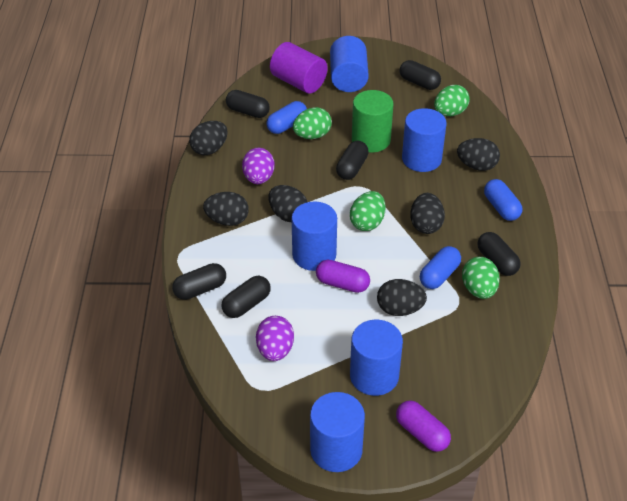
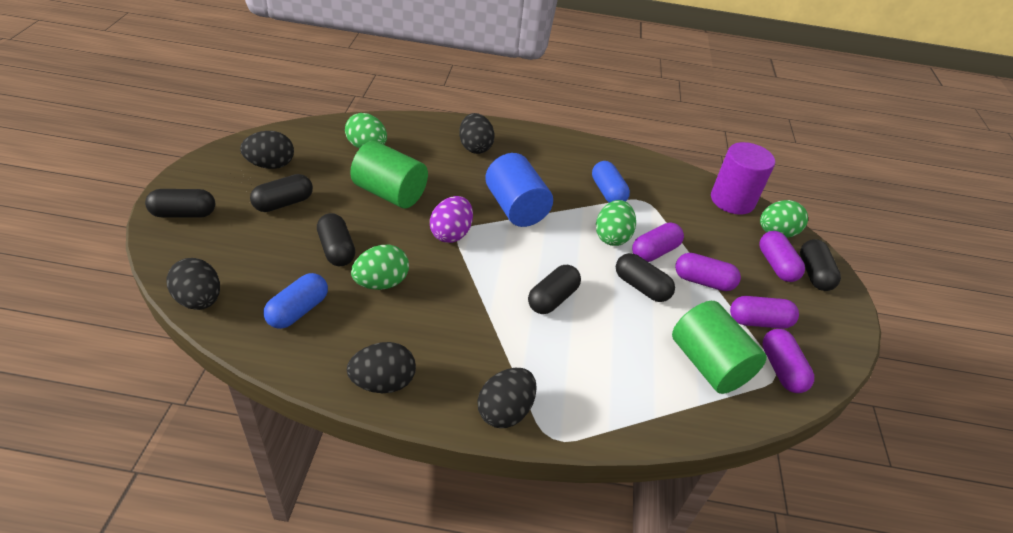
black egg: 6 -> 5
blue capsule: 3 -> 2
blue cylinder: 5 -> 1
green cylinder: 1 -> 2
purple capsule: 2 -> 5
purple egg: 2 -> 1

